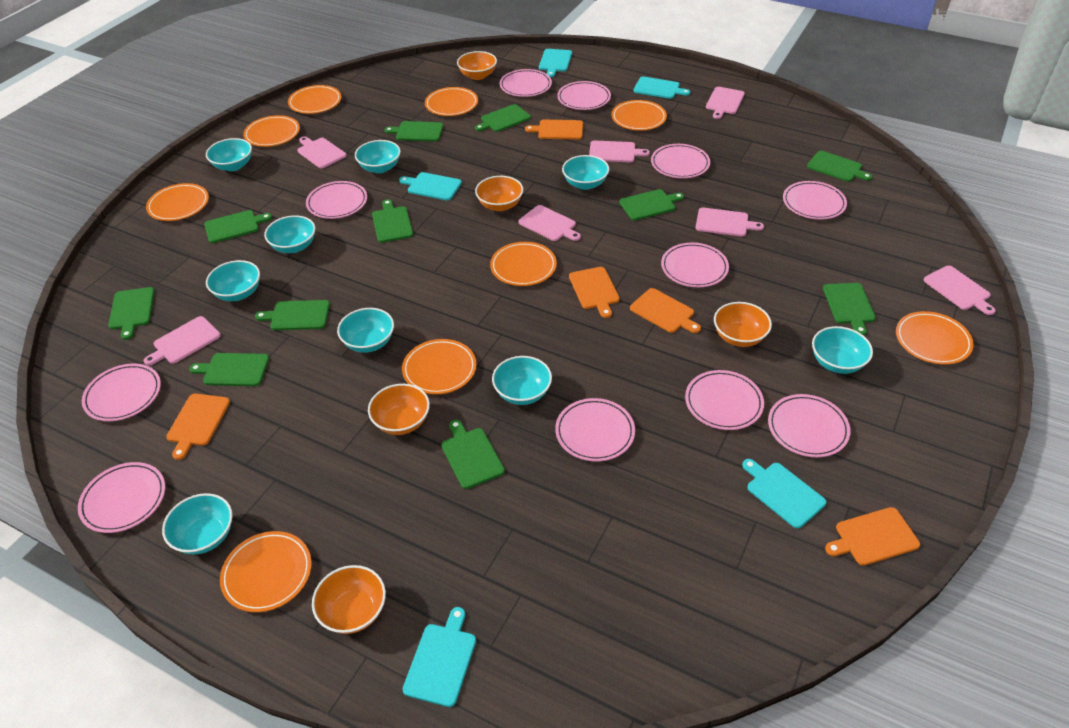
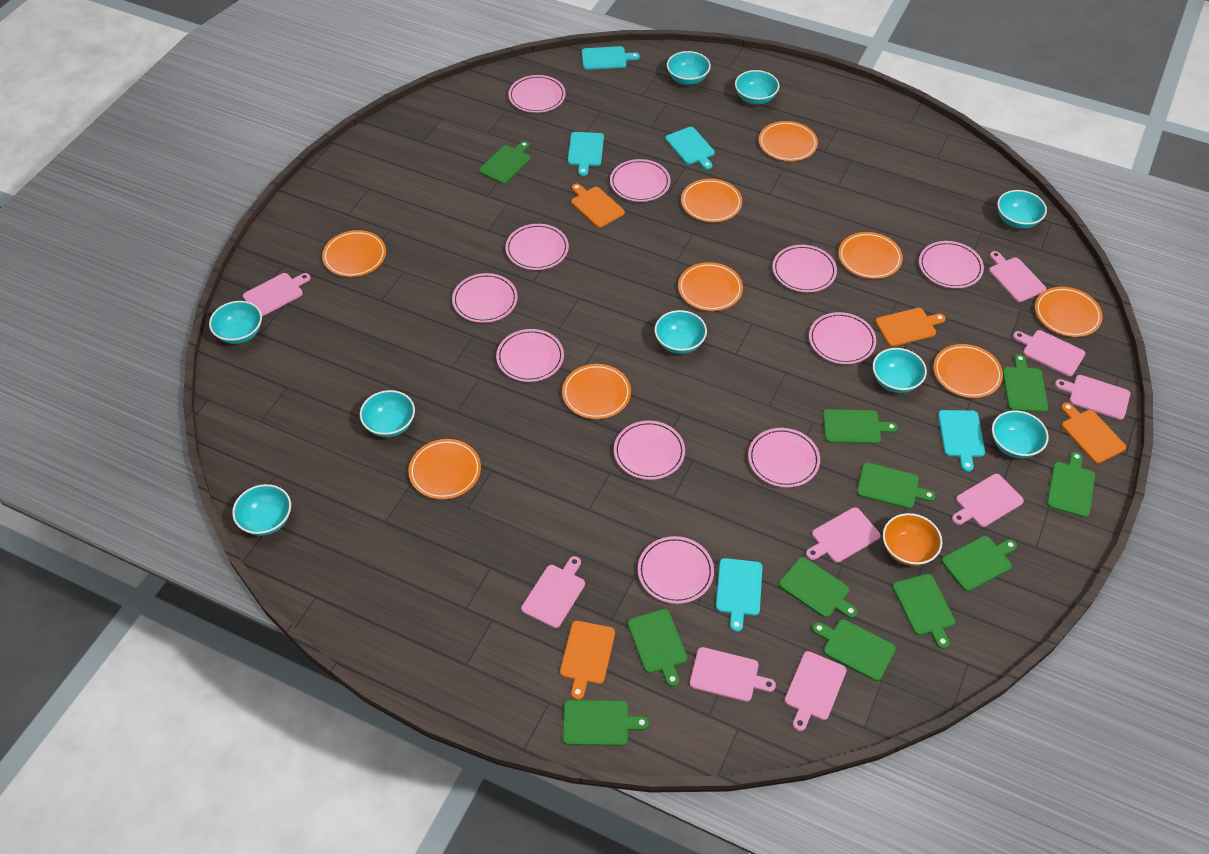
orange bowl: 5 -> 1
orange cutting board: 5 -> 4
pink cutting board: 7 -> 9

